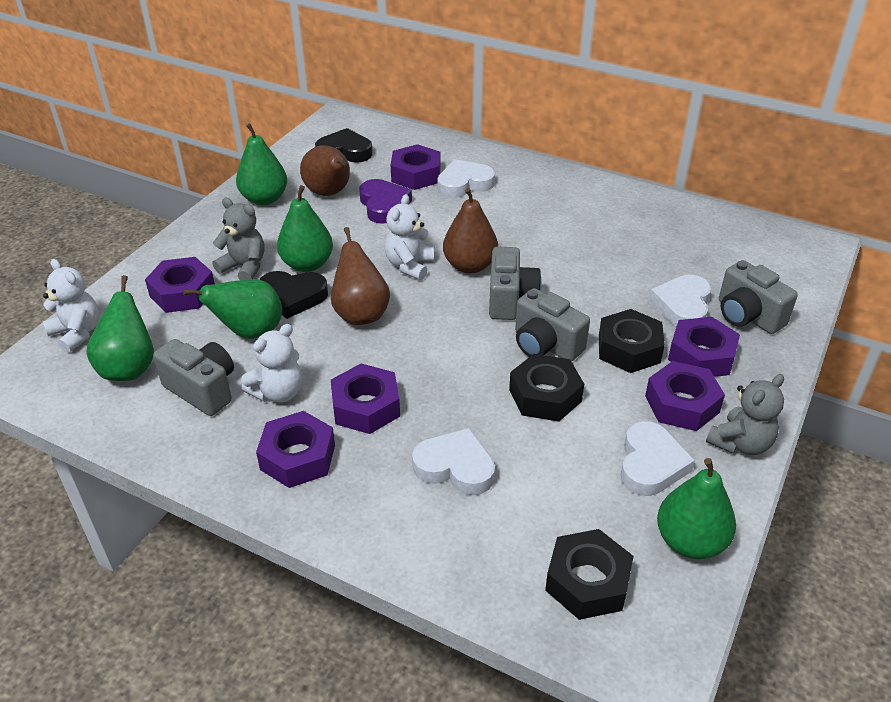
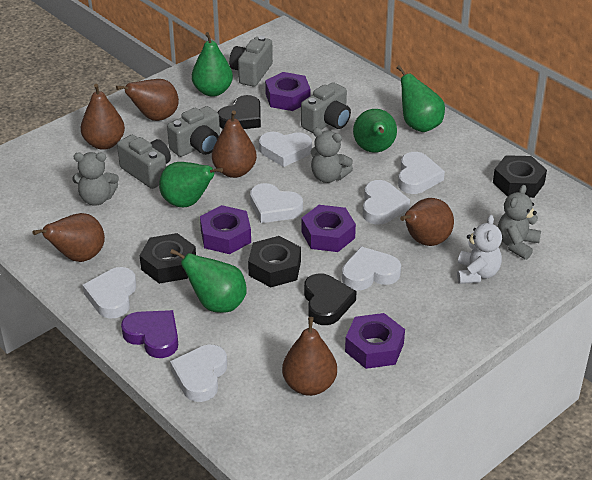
brown pear: 3 -> 6
grey teddy bear: 2 -> 3
purple nut: 6 -> 4
white heart: 4 -> 7
white teddy bear: 3 -> 1

